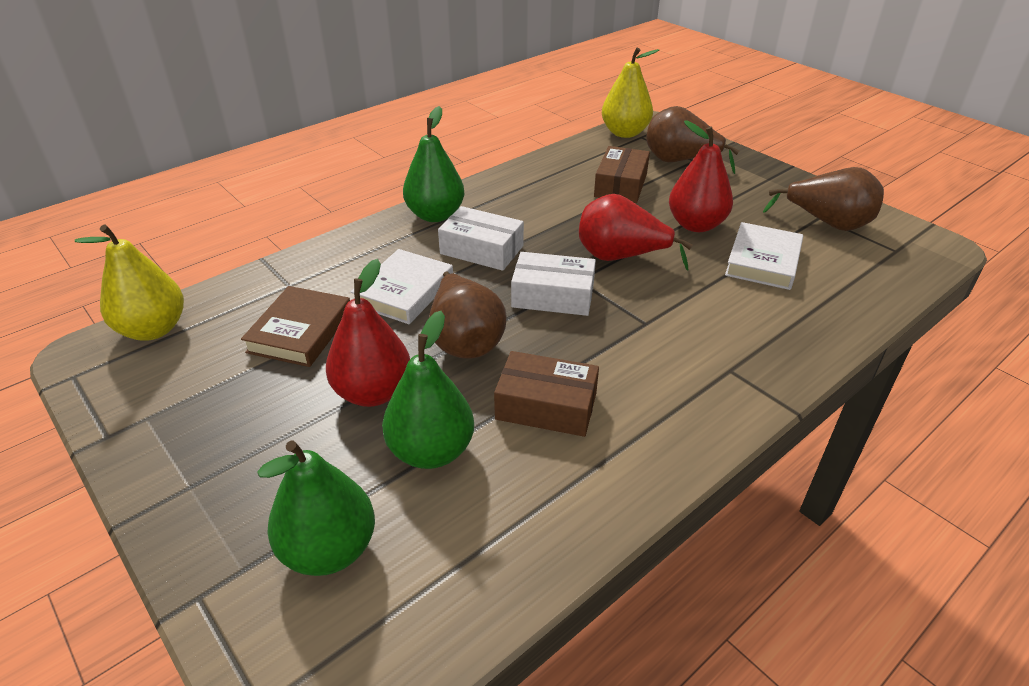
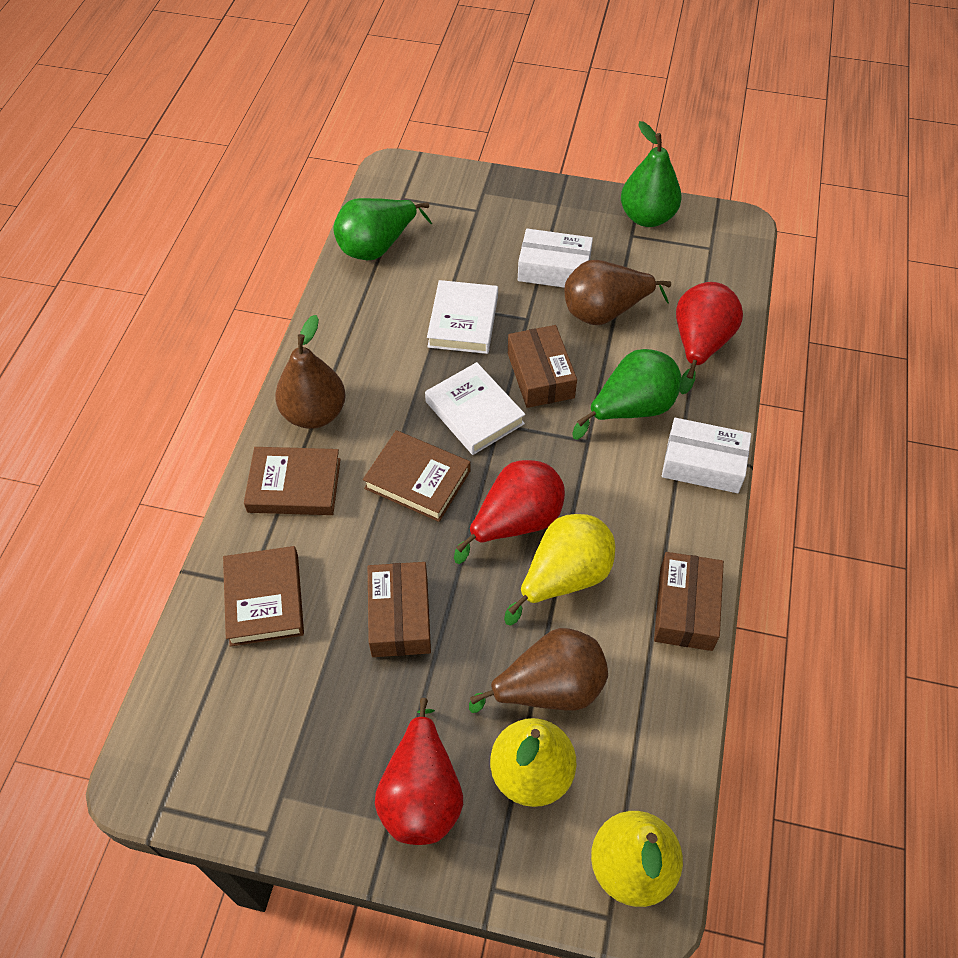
brown book: 1 -> 3
brown box: 2 -> 3
yellow pear: 2 -> 3

